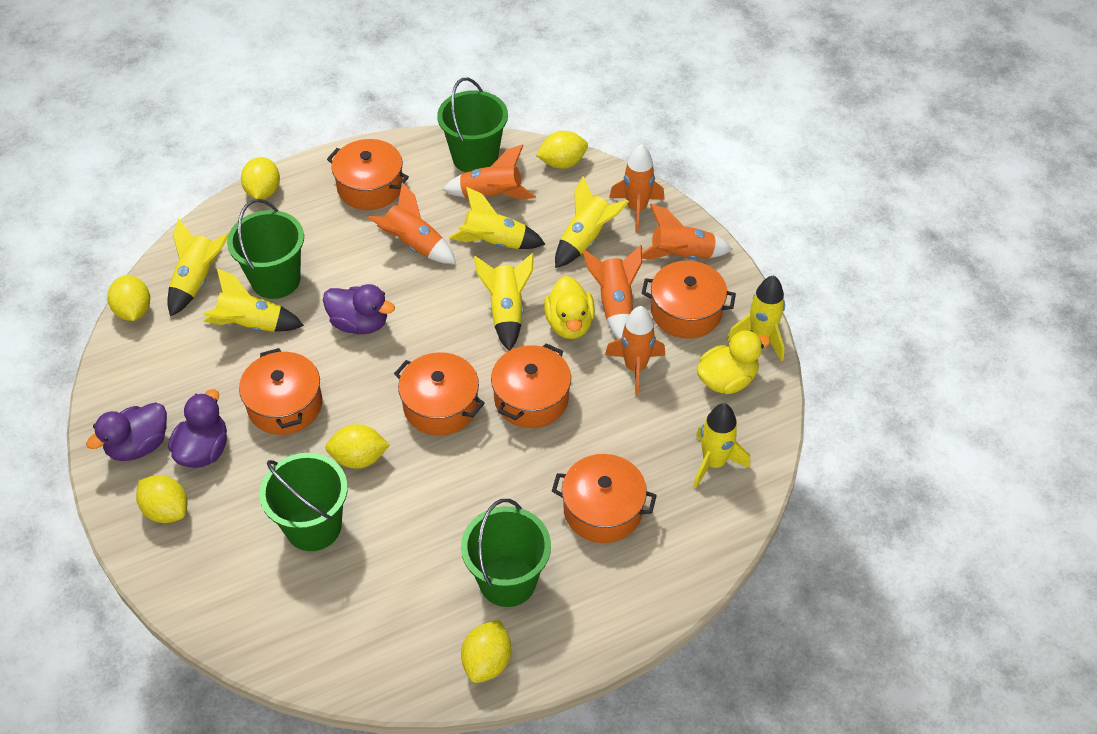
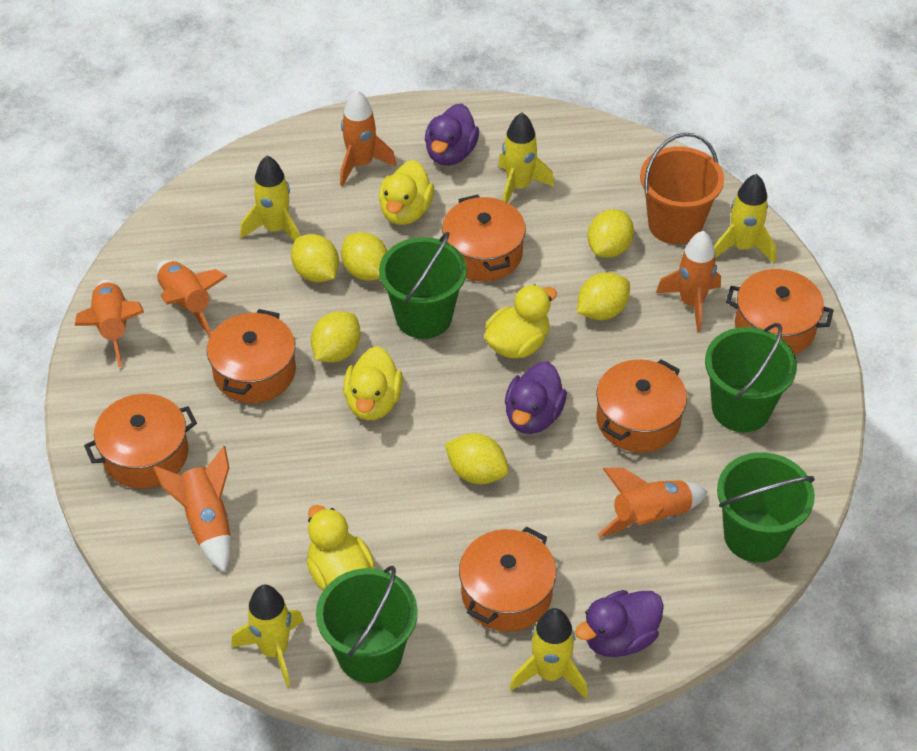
orange bucket: 0 -> 1
yellow duck: 2 -> 4
yellow rocket: 7 -> 5

